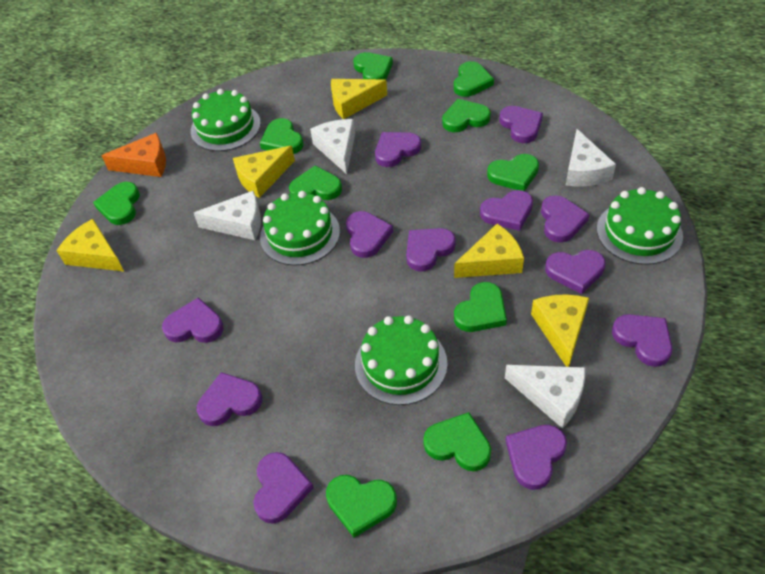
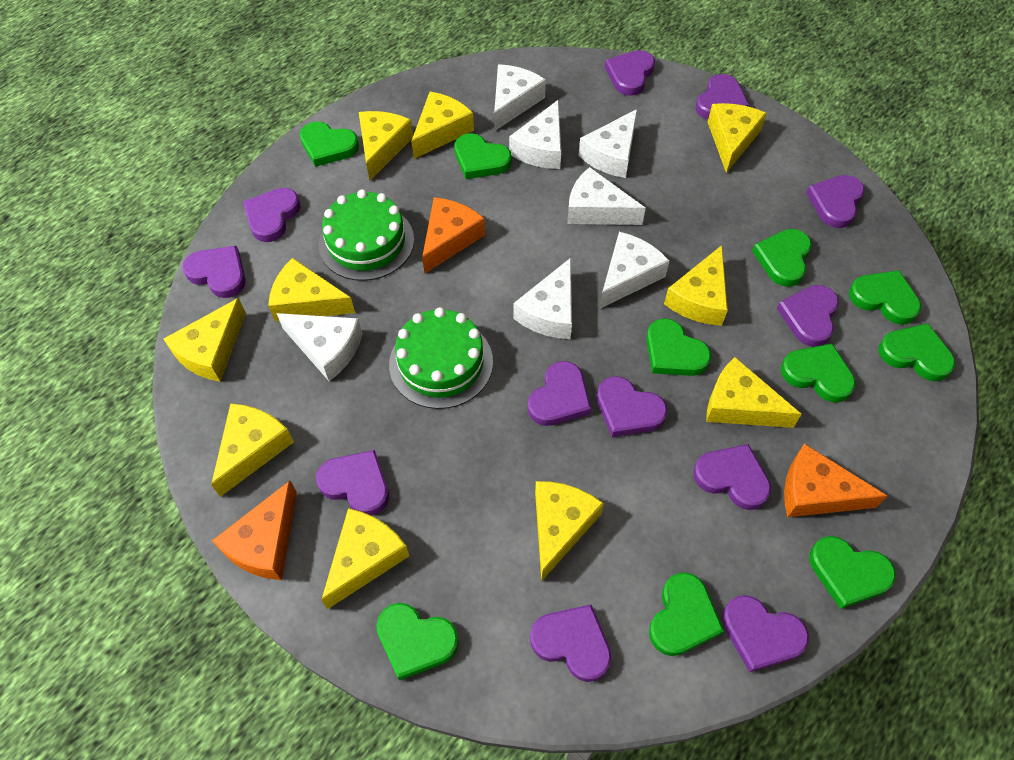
green cake: 4 -> 2
orange cheese: 1 -> 3
white cheese: 4 -> 7
yellow cheese: 5 -> 10

